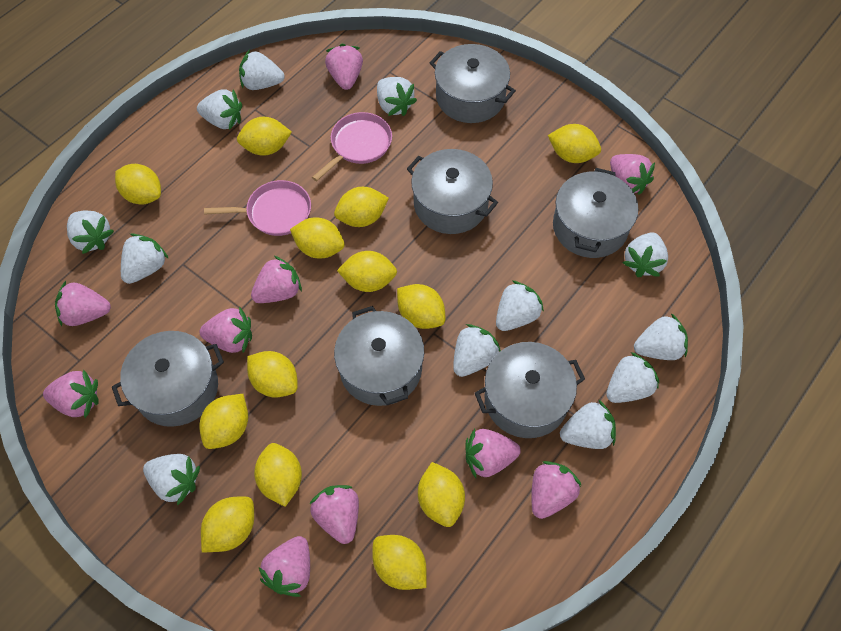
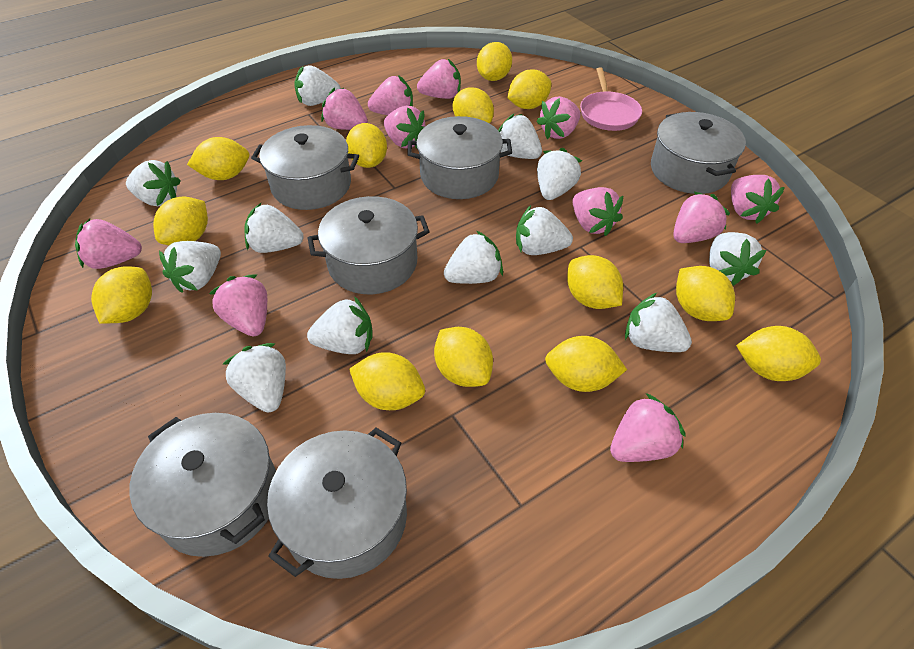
pink pan: 2 -> 1
pink strawberry: 10 -> 11

